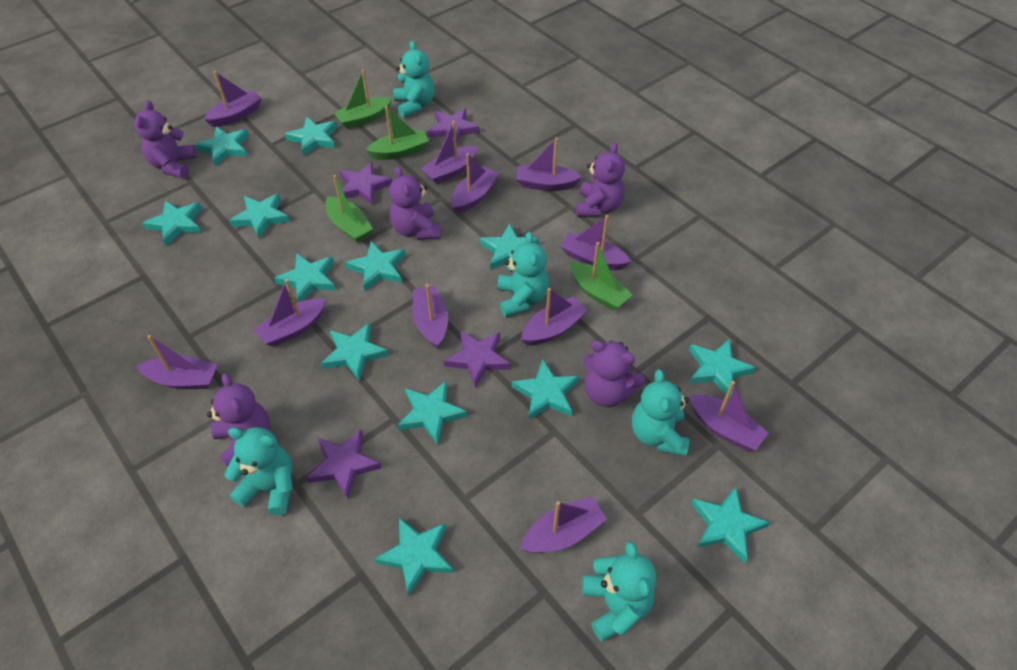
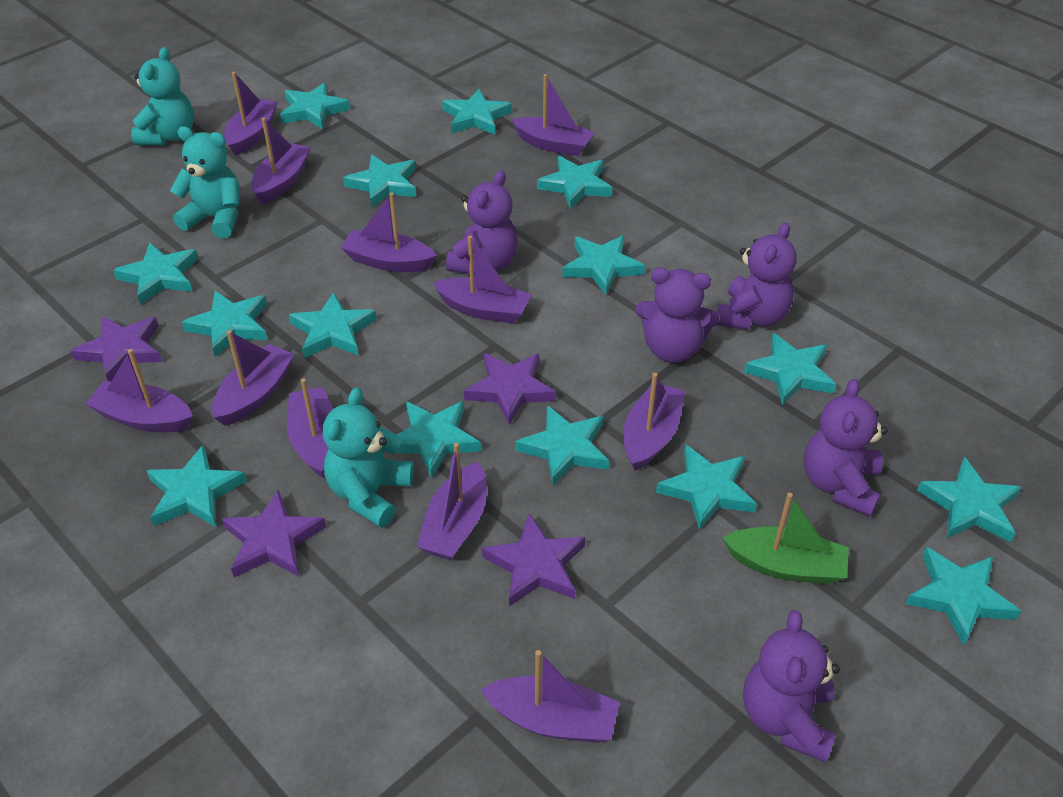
green boat: 4 -> 1
turquoise star: 13 -> 15
turquoise teddy bear: 5 -> 3

